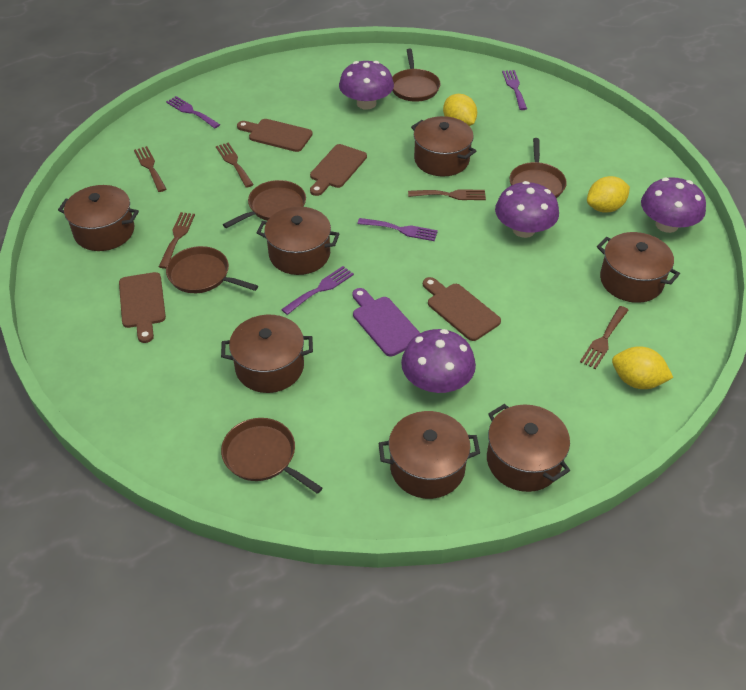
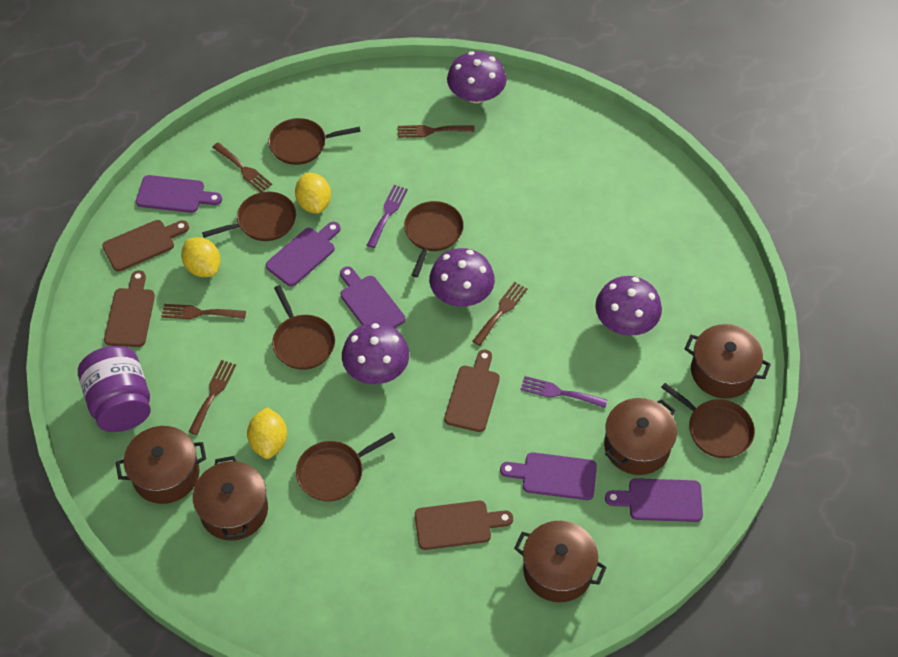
brown pan: 5 -> 6
brown pot: 7 -> 5
purple cutting board: 1 -> 5
purple fork: 4 -> 2
purple jar: 0 -> 1

